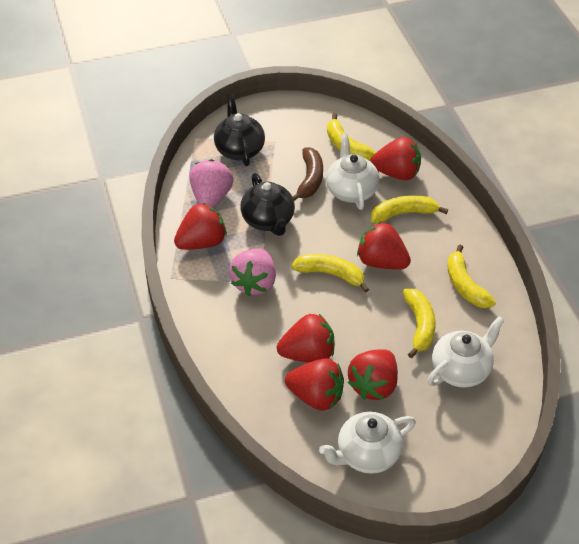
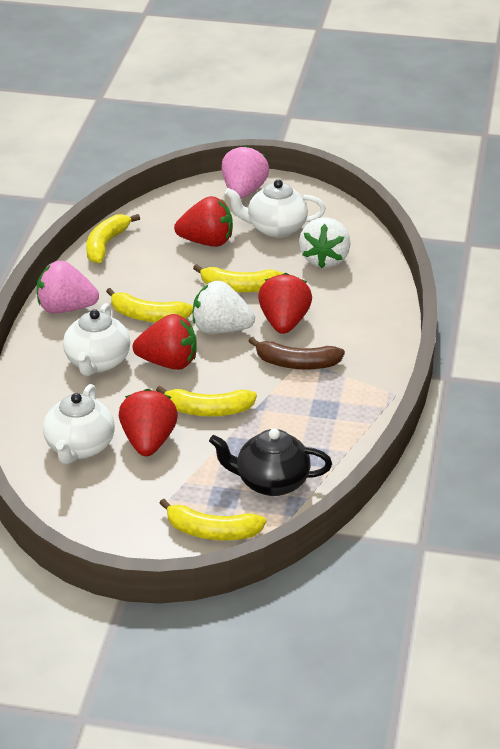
black teapot: 2 -> 1
red strawberry: 6 -> 4
white strawberry: 0 -> 2

